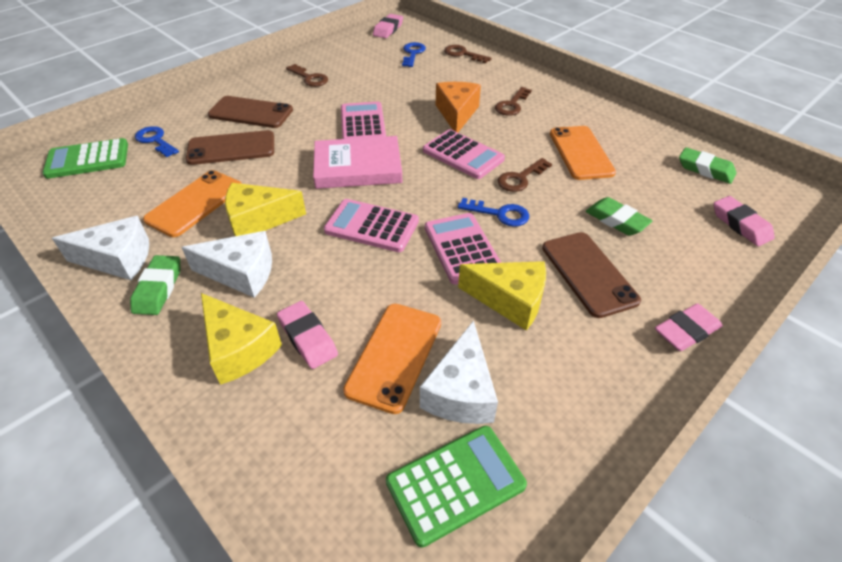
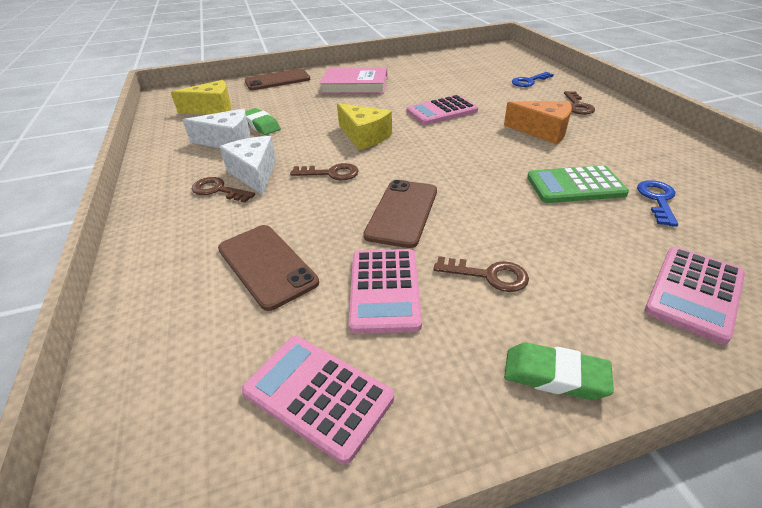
blue key: 3 -> 2
green calculator: 2 -> 1
green eraser: 3 -> 2
orange phone: 3 -> 0
pink eraser: 4 -> 0
white cheese: 3 -> 2
yellow cheese: 3 -> 2

